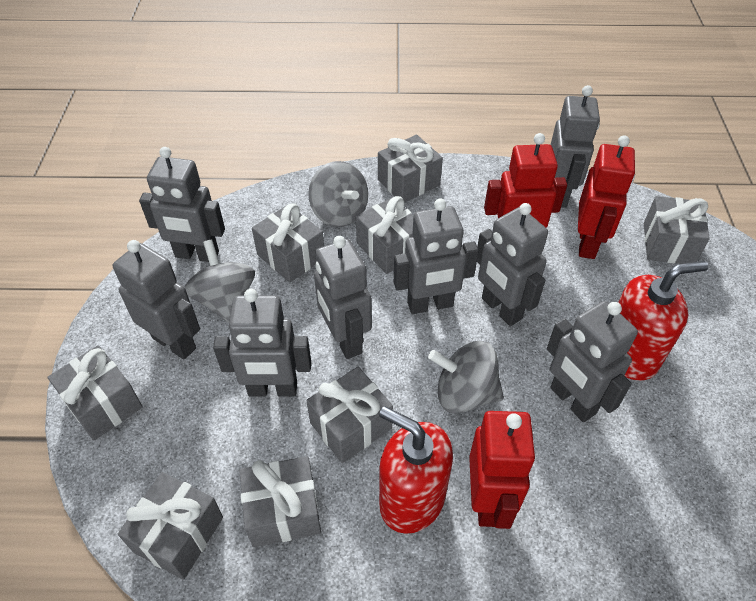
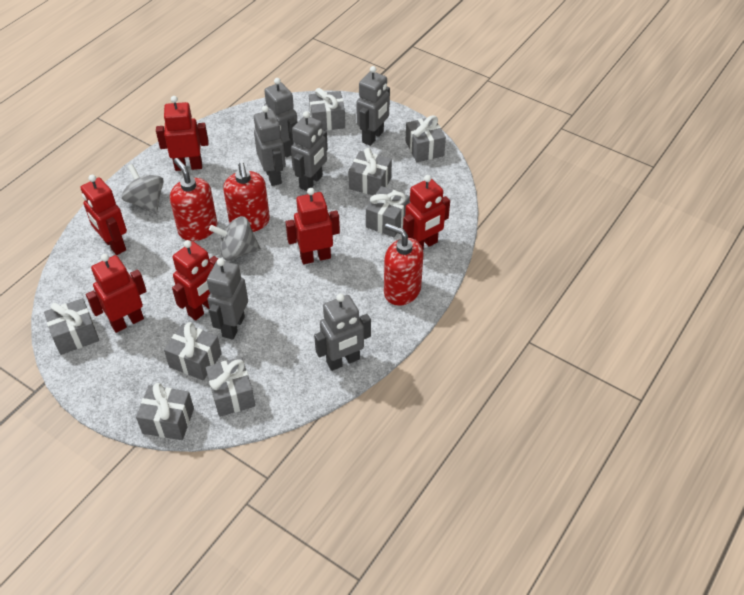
grey robot: 8 -> 6
grey spinning top: 3 -> 2
red robot: 3 -> 6
red soap dispenser: 2 -> 3

